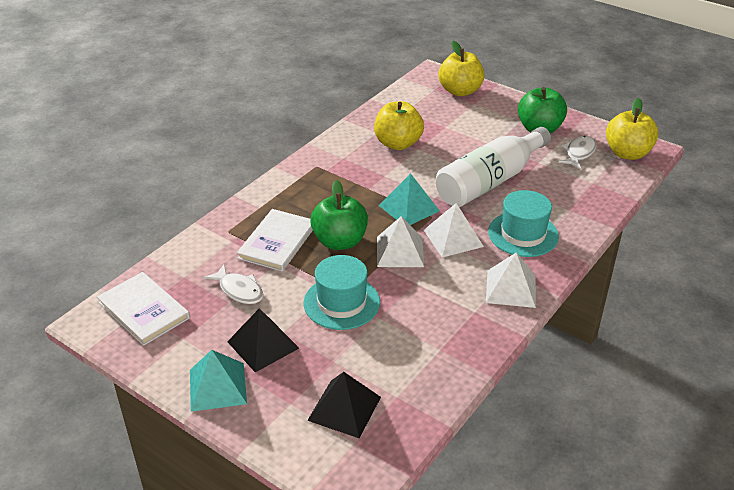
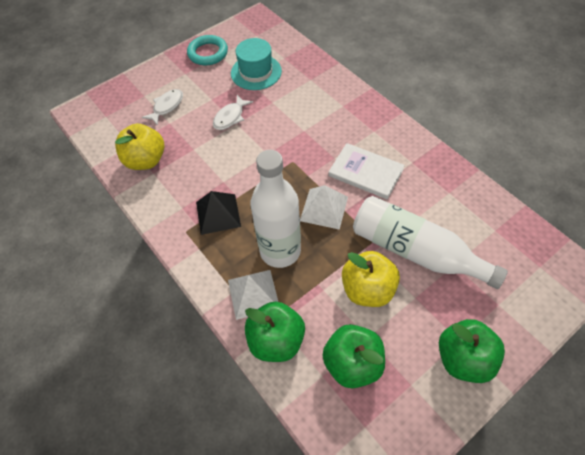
black pyramid: 2 -> 1
green apple: 2 -> 3
turquoise hat: 2 -> 1
turquoise pyramid: 2 -> 0
turquoise ring: 0 -> 1
white book: 2 -> 1
white bottle: 1 -> 2
white pyramid: 3 -> 2
yellow apple: 3 -> 2

